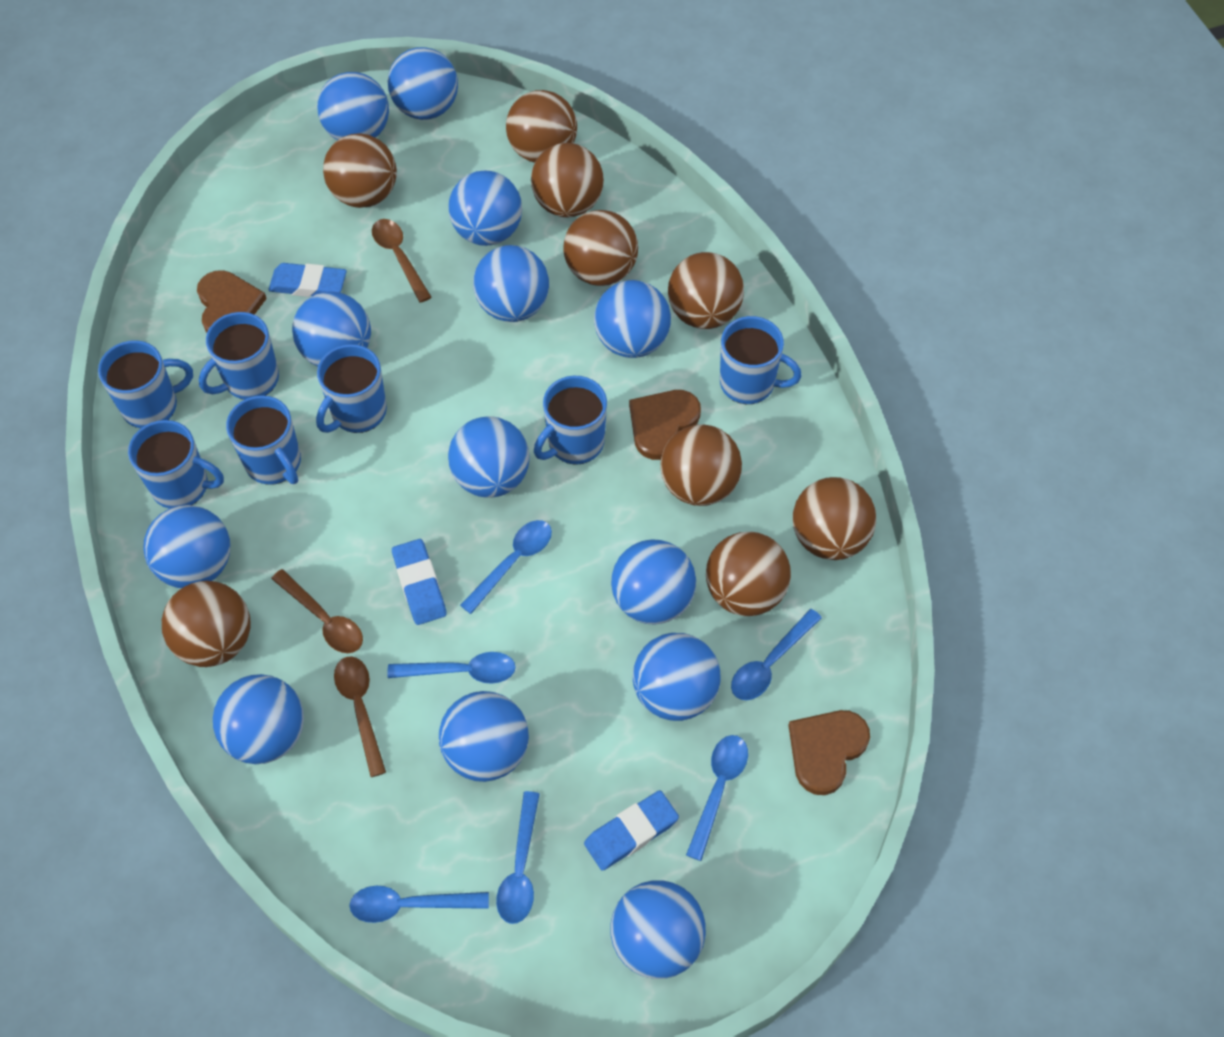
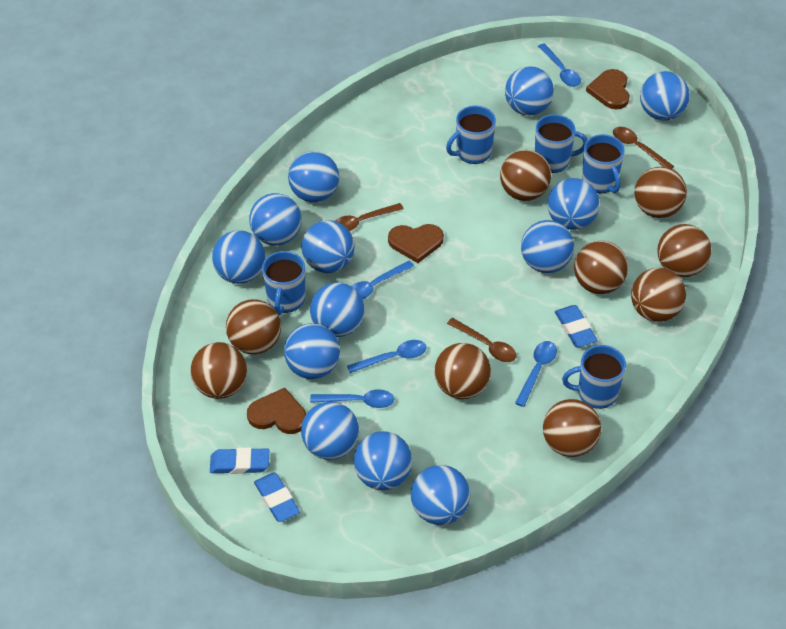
blue mug: 7 -> 5
blue spoon: 6 -> 5

